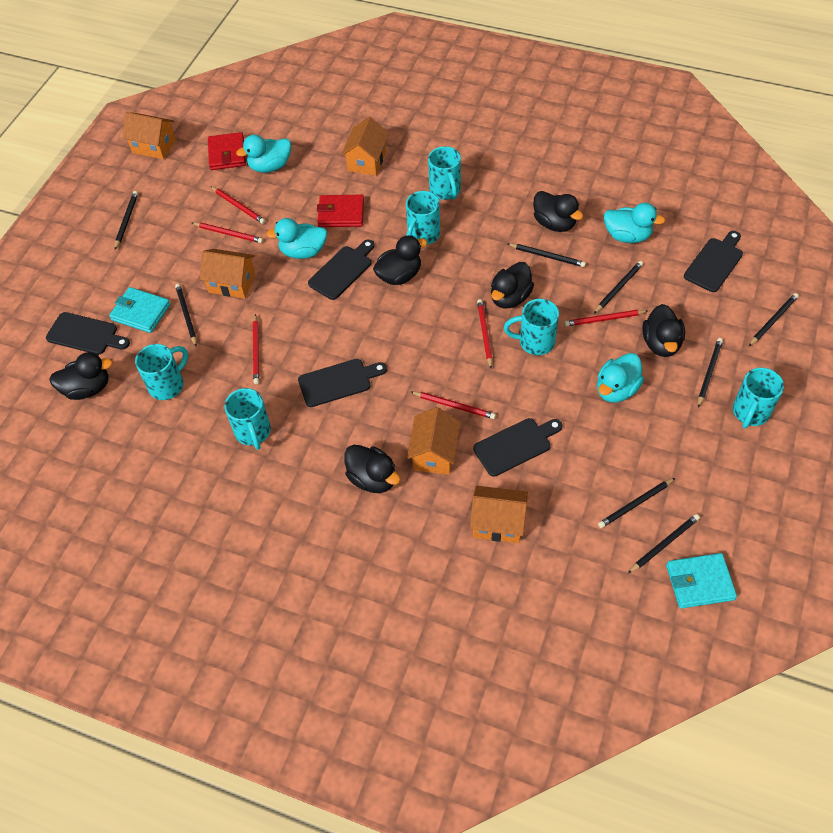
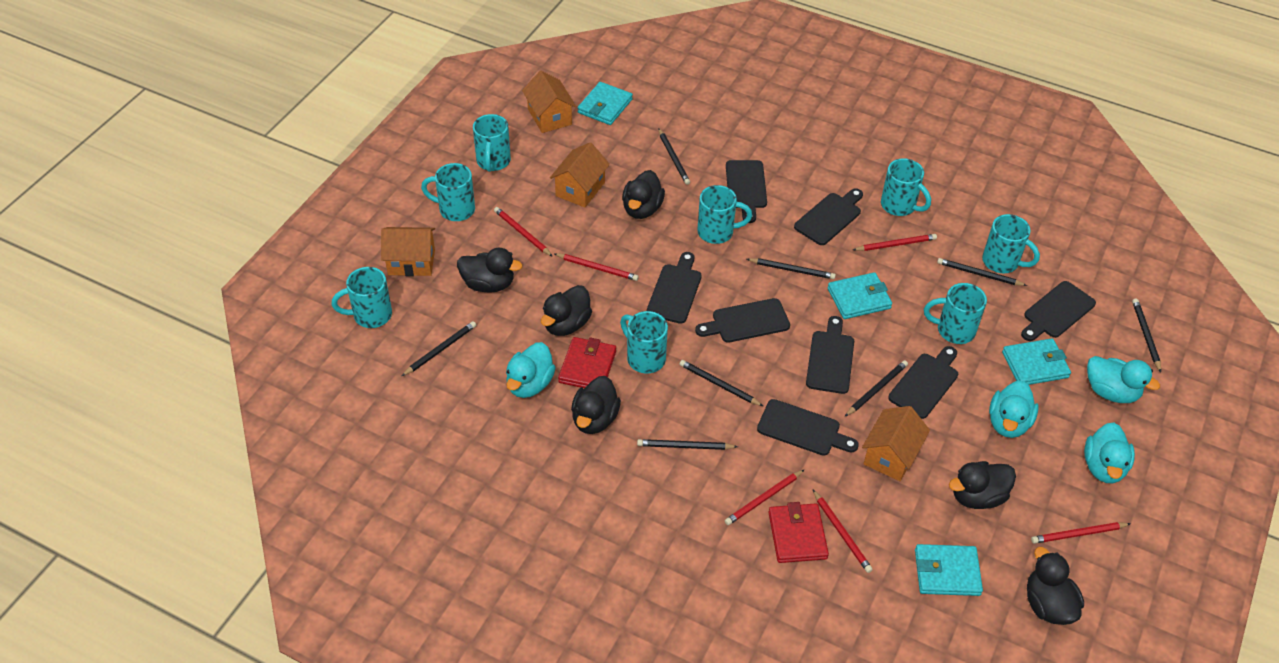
black cutting board: 5 -> 8
orange house: 5 -> 4
turquoise mug: 6 -> 8
turquoise wallet: 2 -> 4

